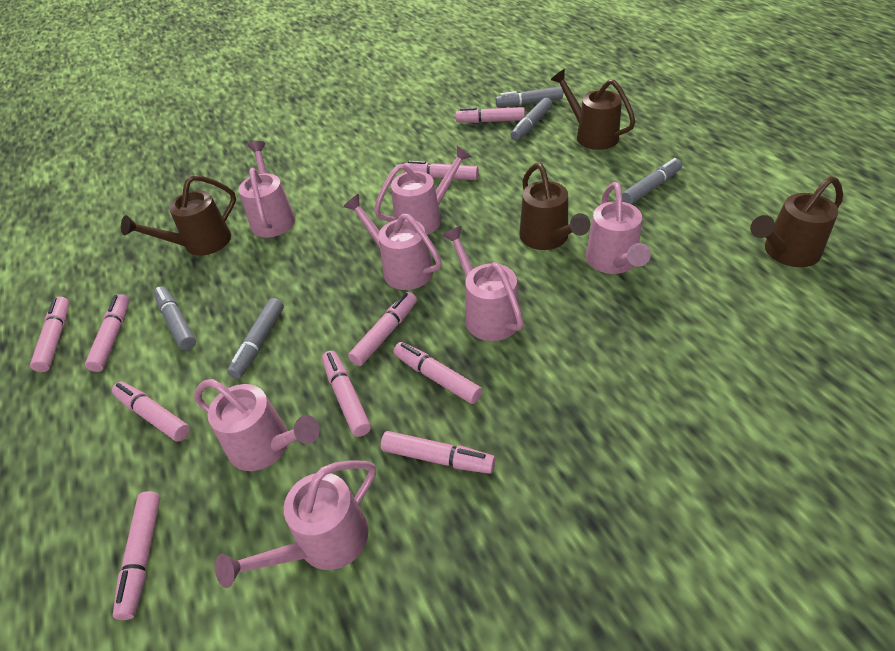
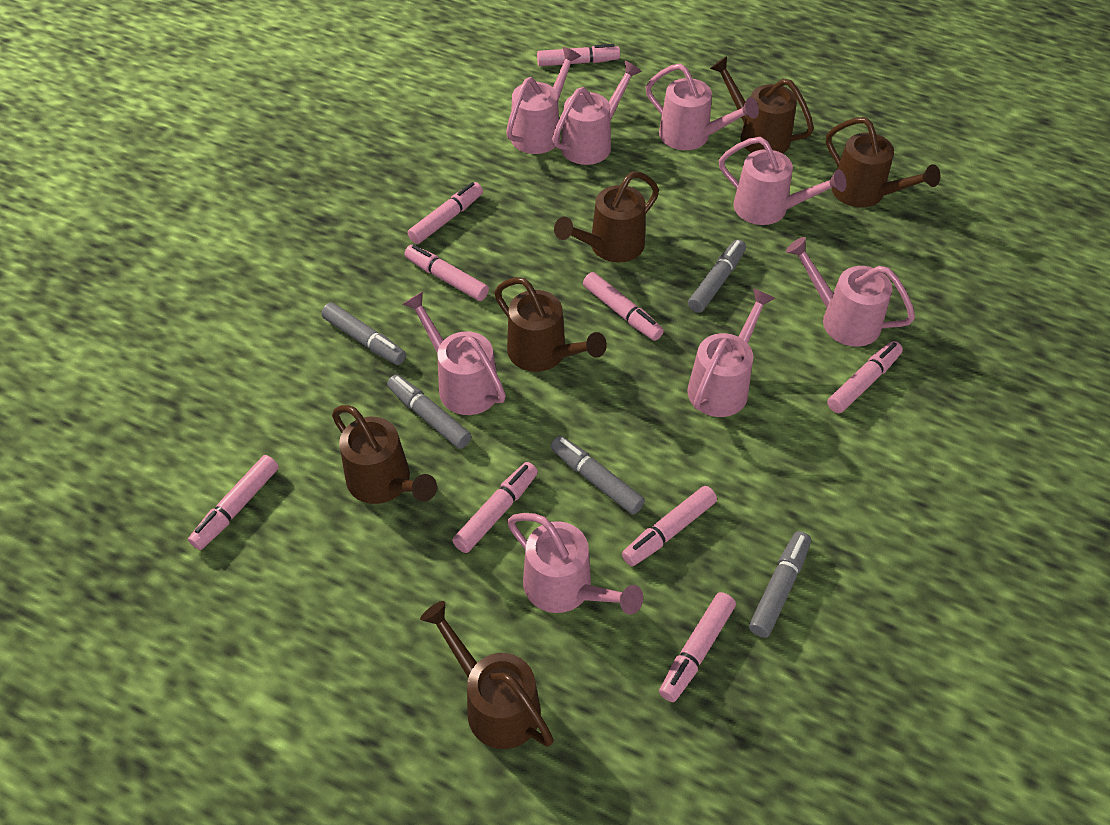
brown watering can: 4 -> 6
pink marker: 10 -> 9
pink watering can: 7 -> 8

